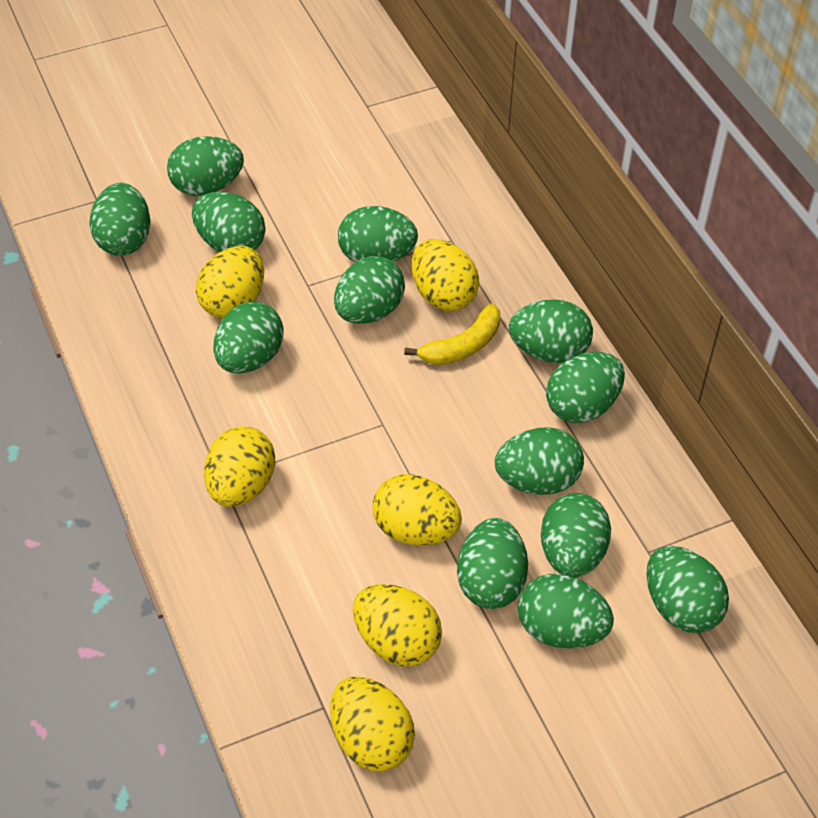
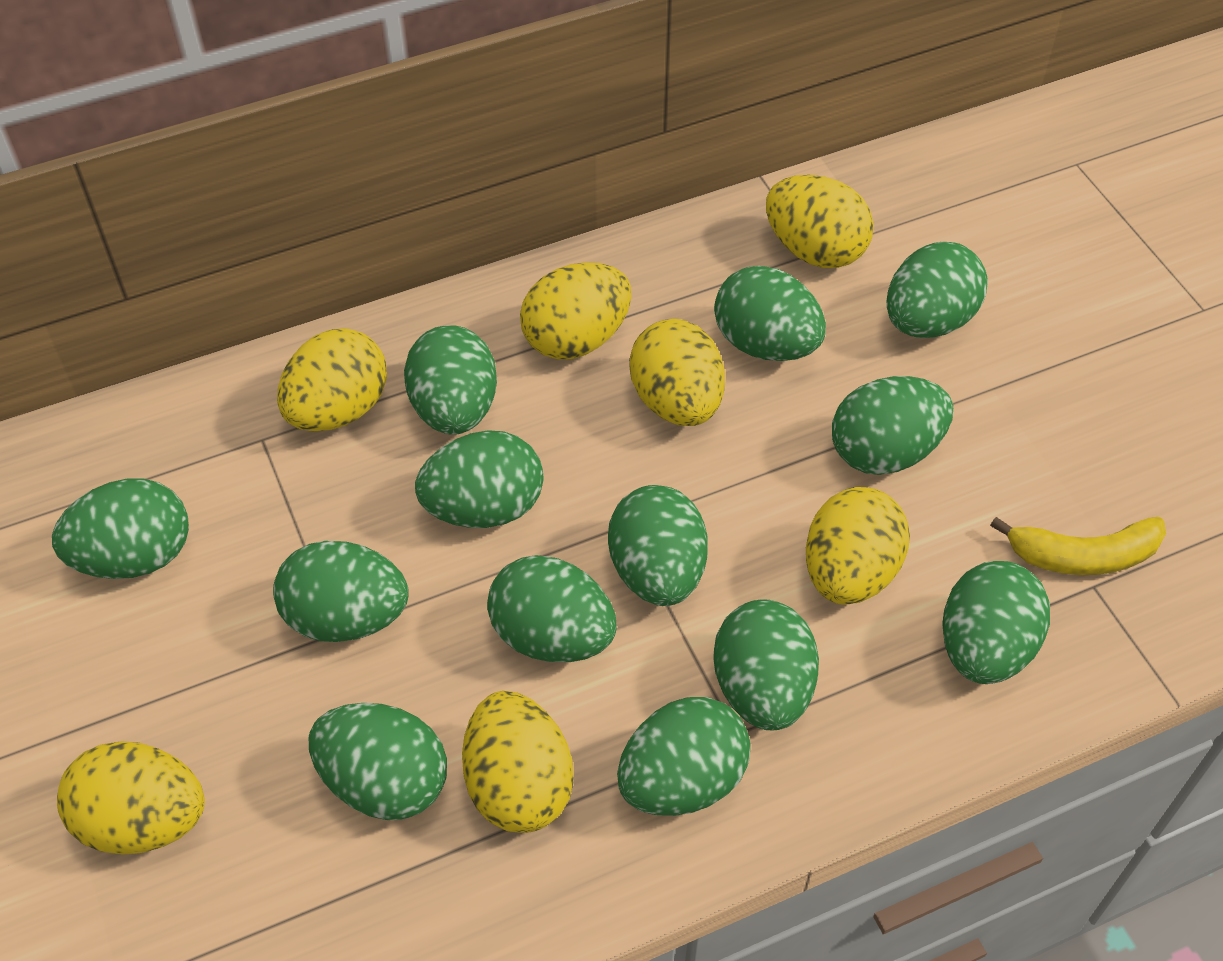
yellow egg: 6 -> 7

